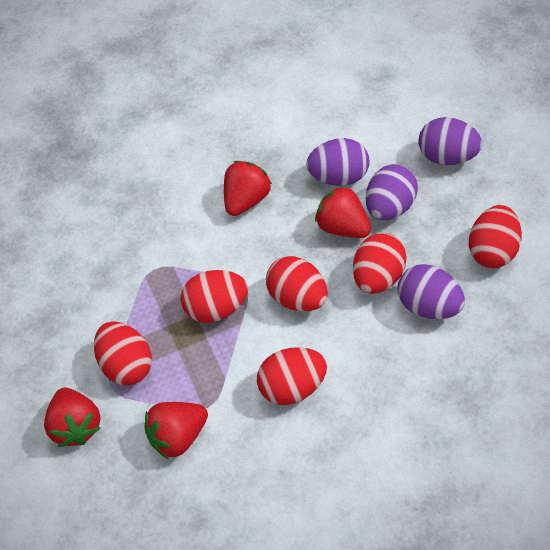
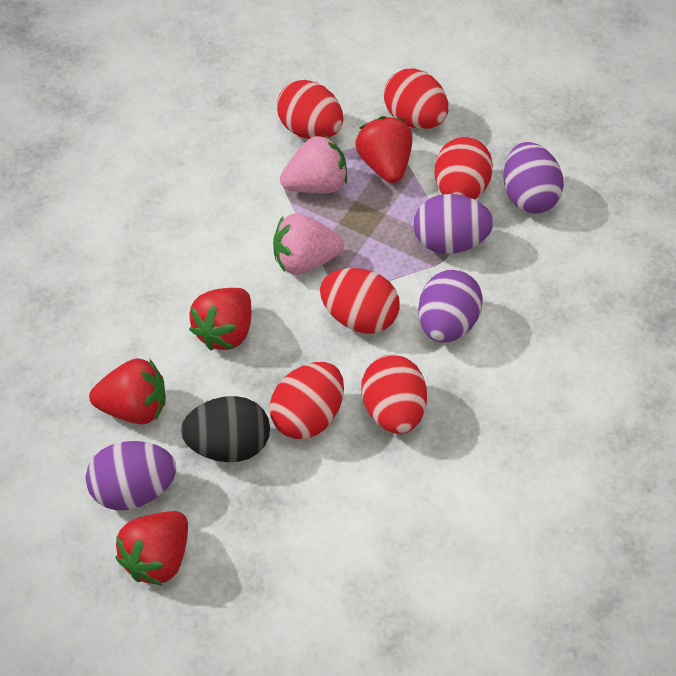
black egg: 0 -> 1
pink strawberry: 0 -> 2

